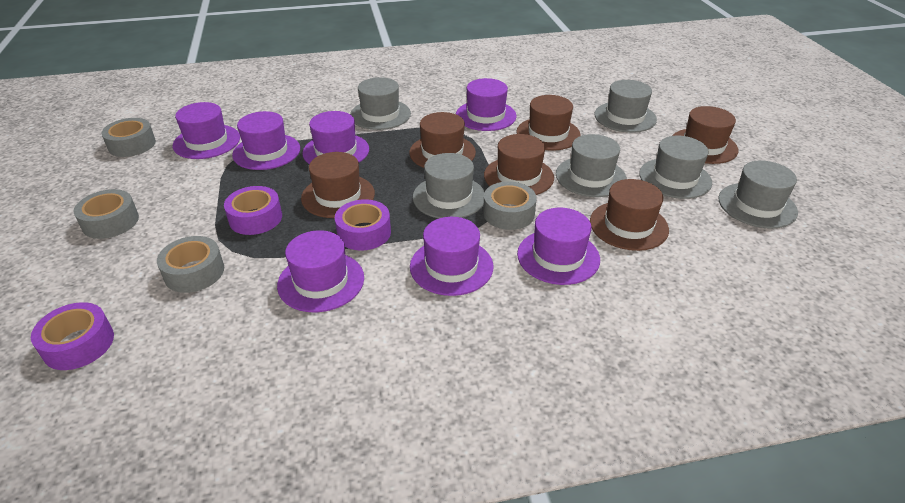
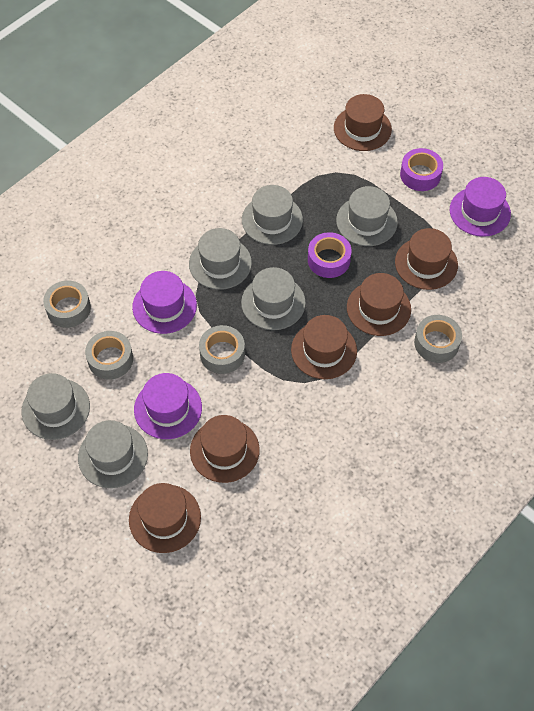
purple hat: 7 -> 3
purple tape: 3 -> 2

